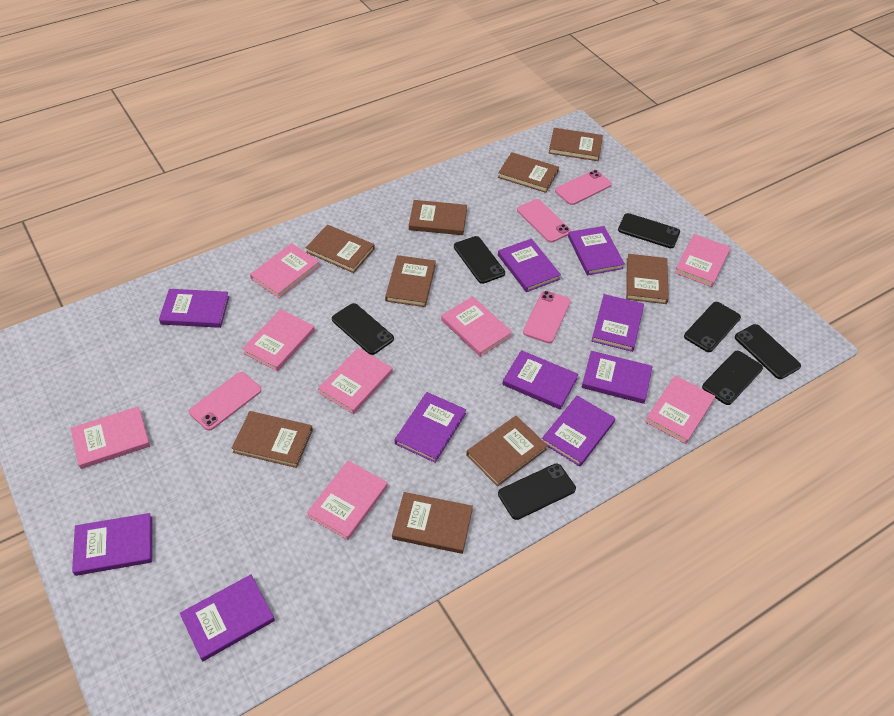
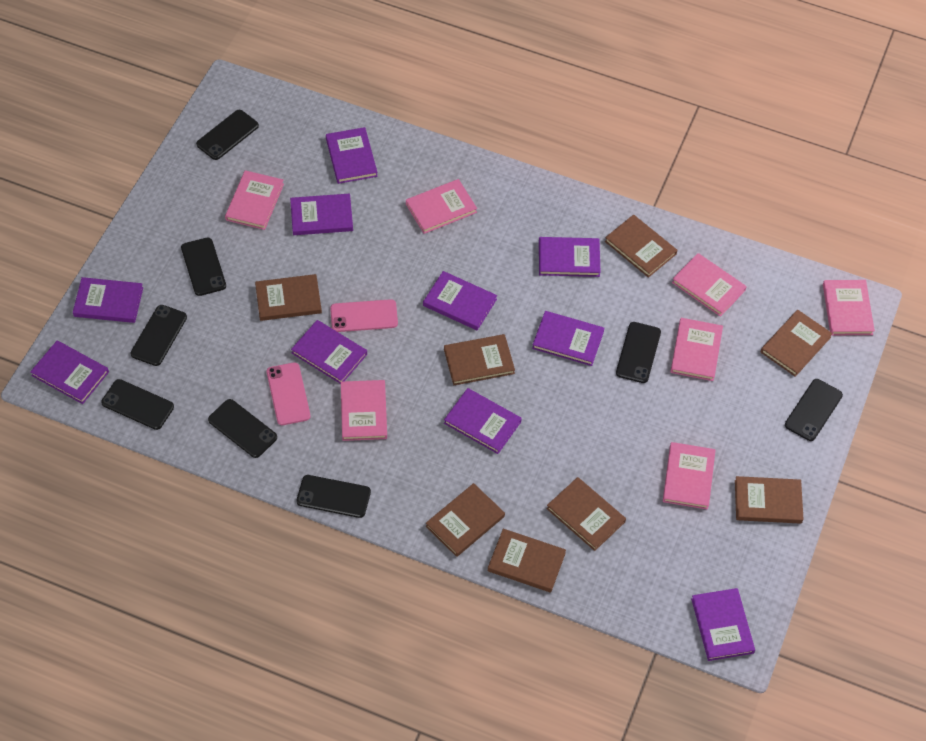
black phone: 7 -> 8
brown book: 9 -> 8
pink book: 8 -> 7
pink phone: 4 -> 2

